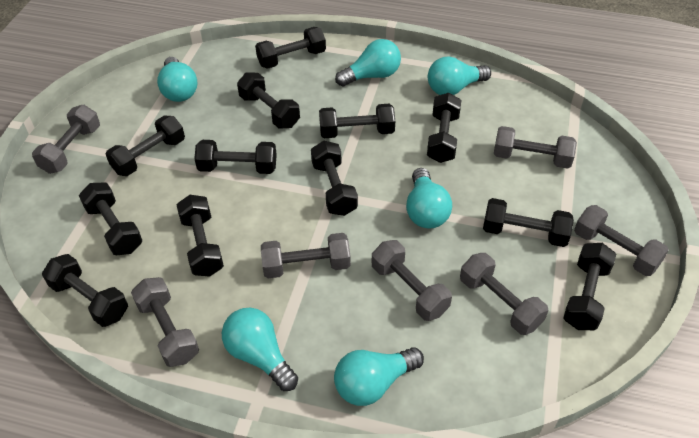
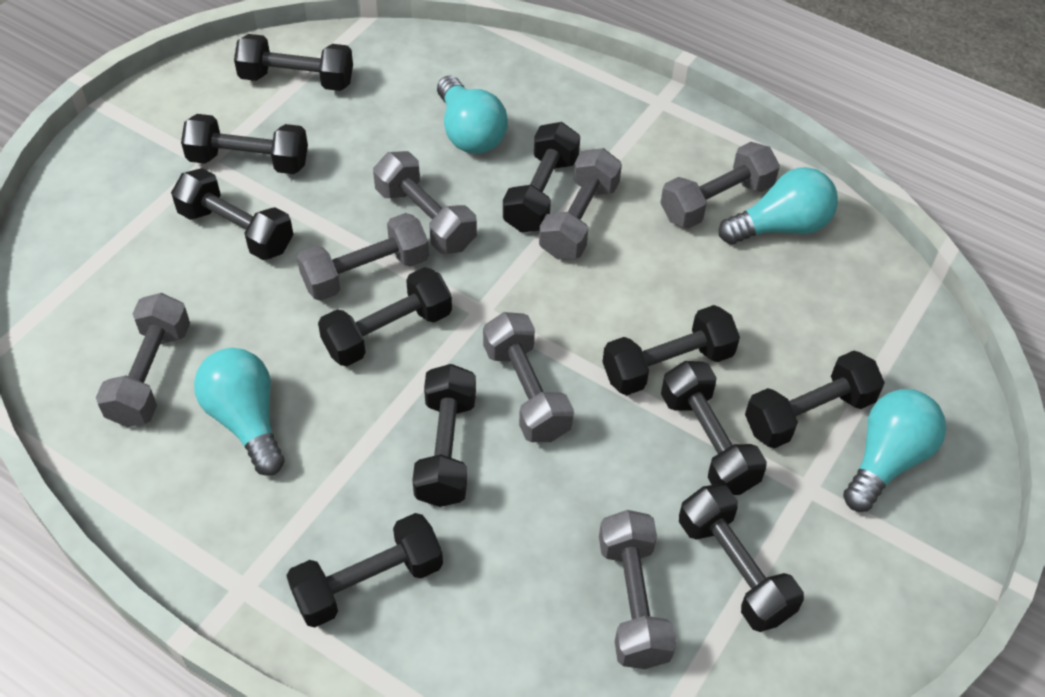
black dumbbell: 12 -> 11
turquoise light bulb: 6 -> 4

